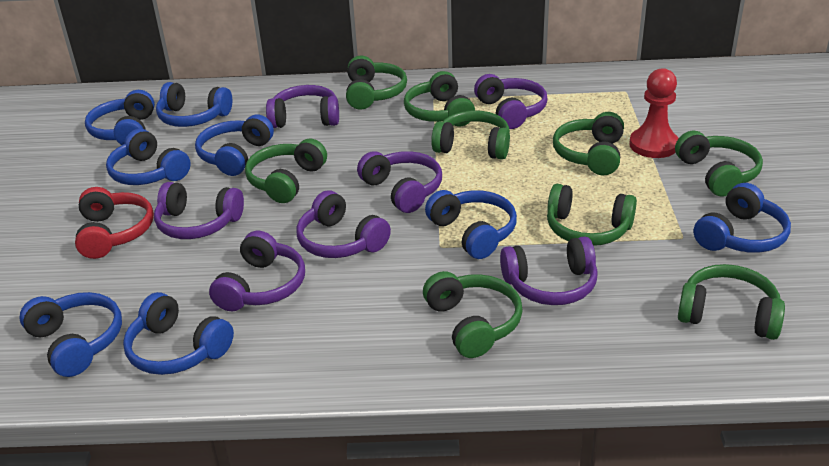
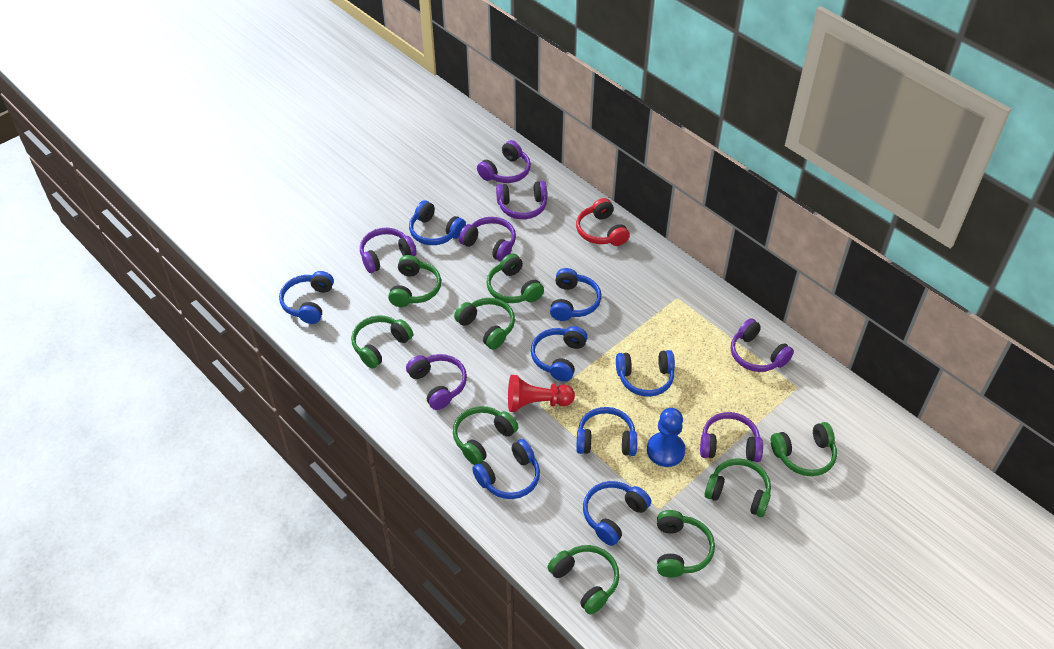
blue pawn: 0 -> 1

